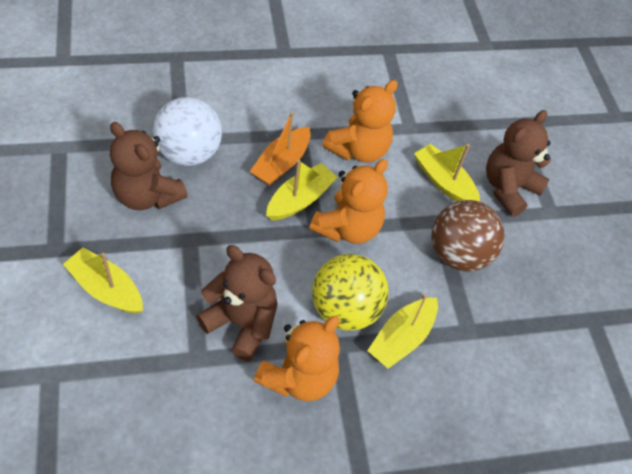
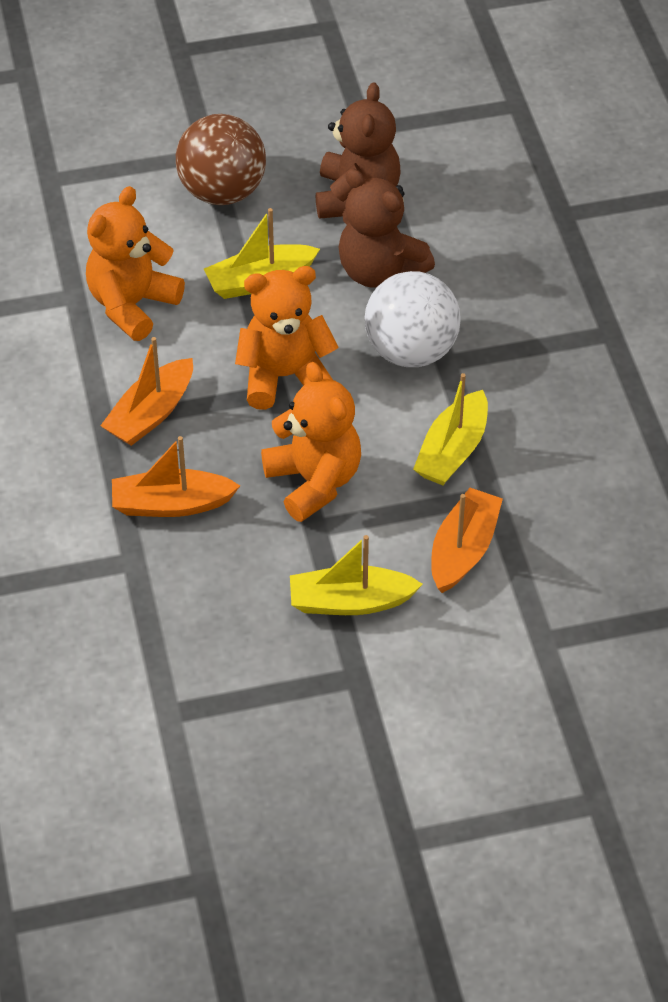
brown teddy bear: 3 -> 2
orange boat: 1 -> 3
yellow ball: 1 -> 0
yellow boat: 4 -> 3

